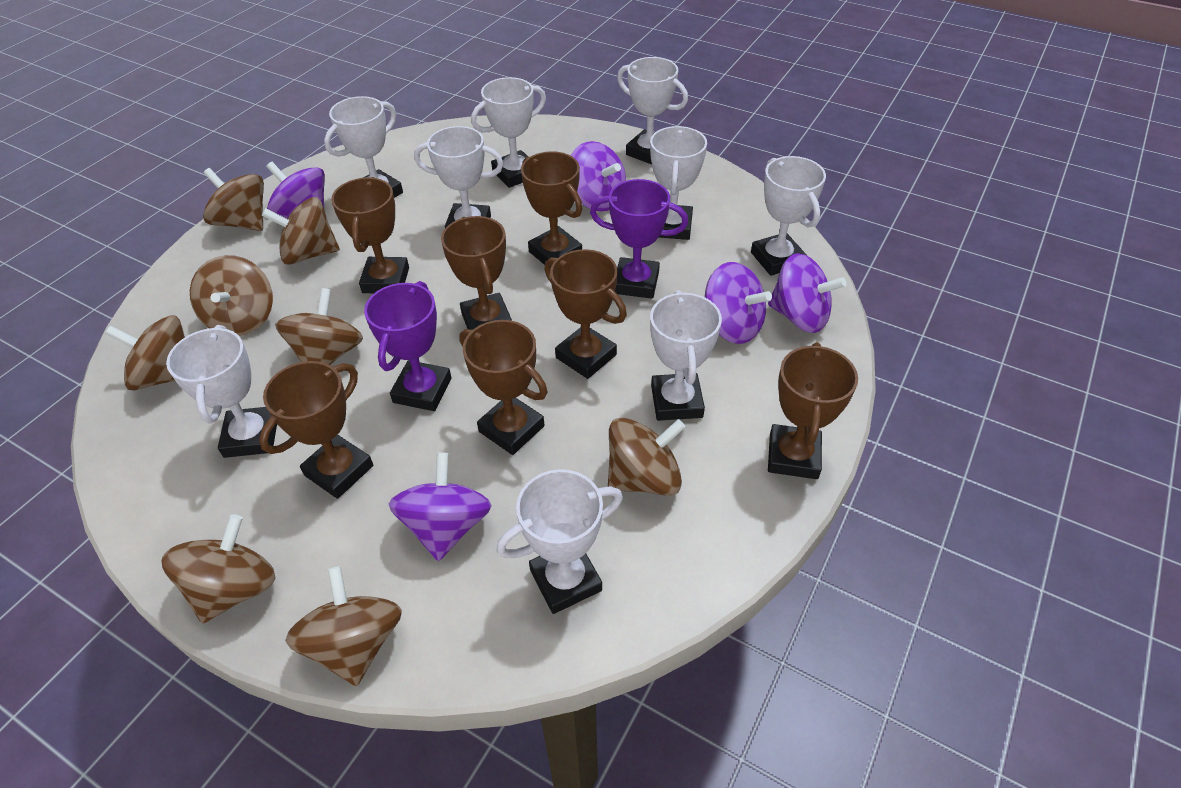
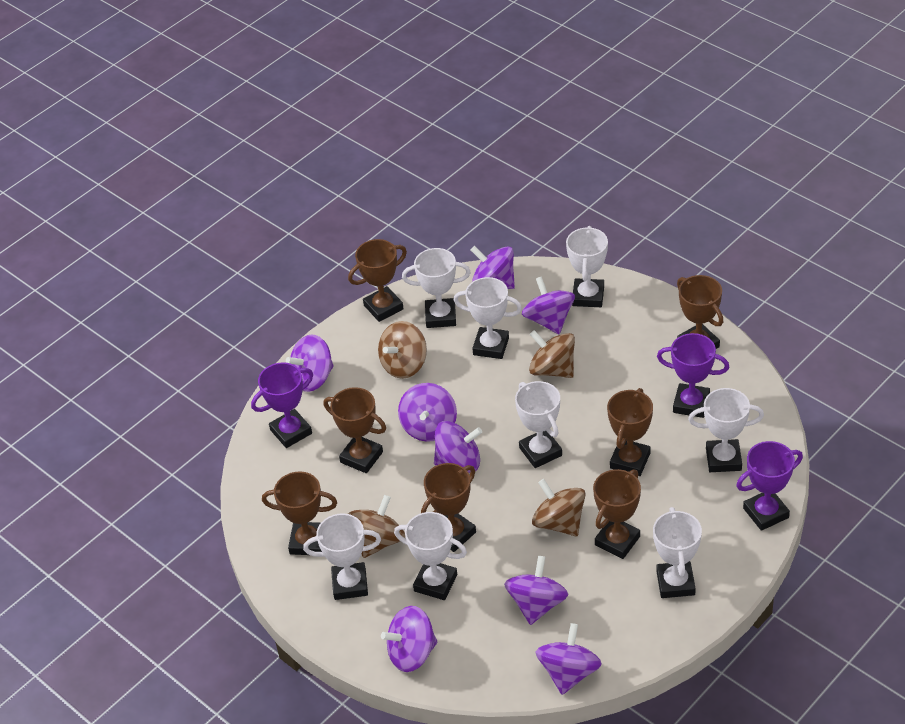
brown spinning top: 8 -> 4
purple spinning top: 5 -> 8
purple trophy: 2 -> 3
white trophy: 9 -> 8

